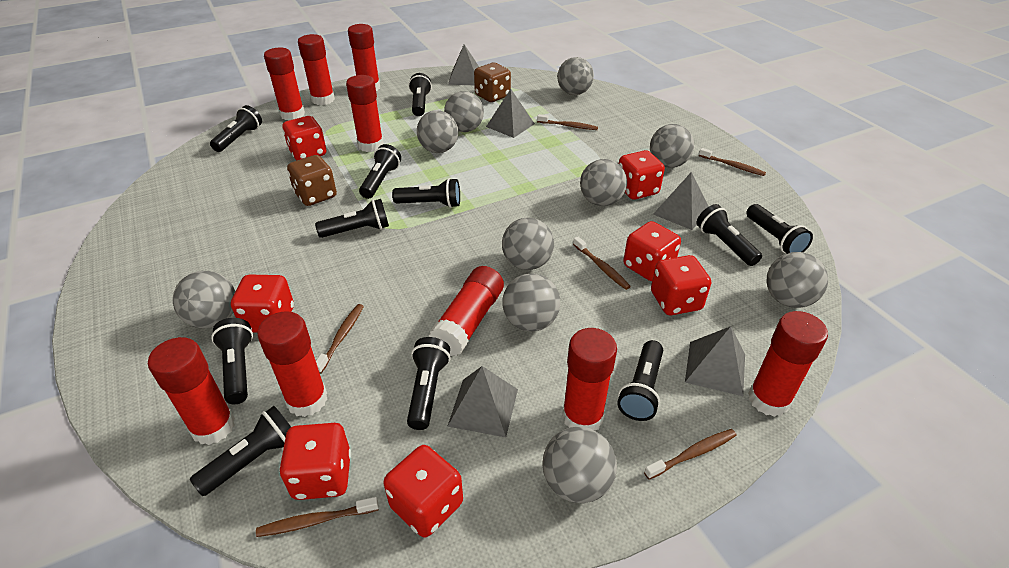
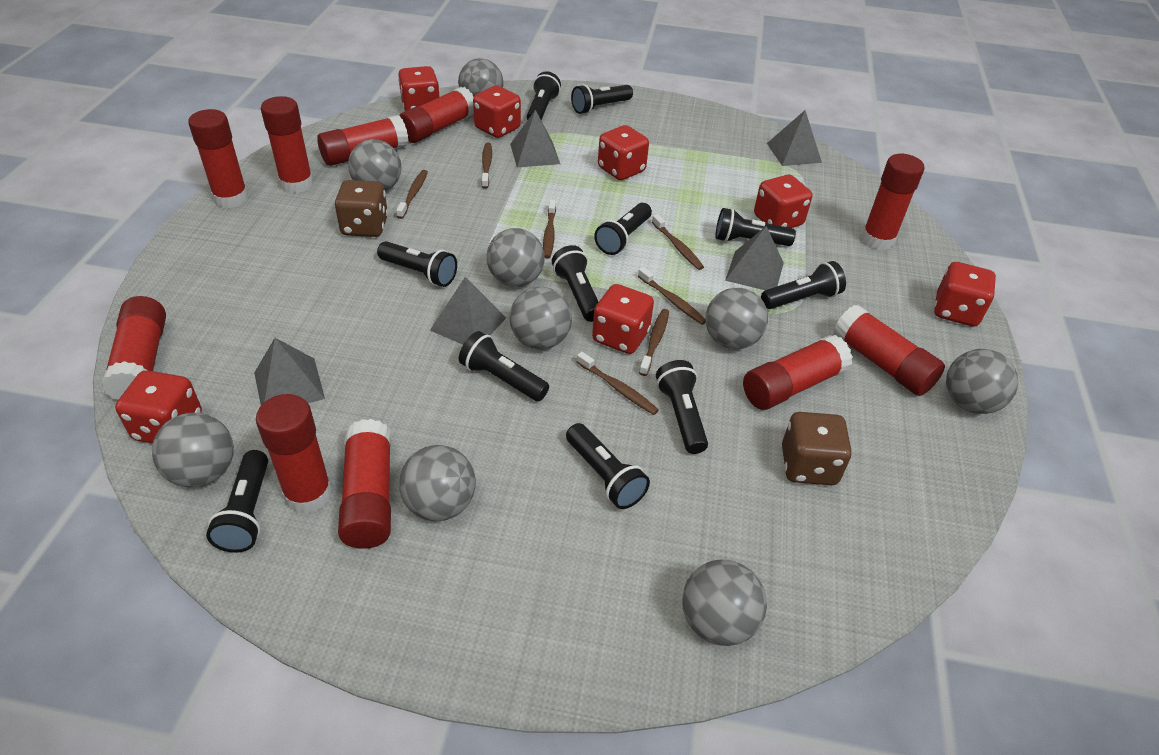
brown toothbrush: 6 -> 7
grey ball: 10 -> 9
red glue stick: 9 -> 10

